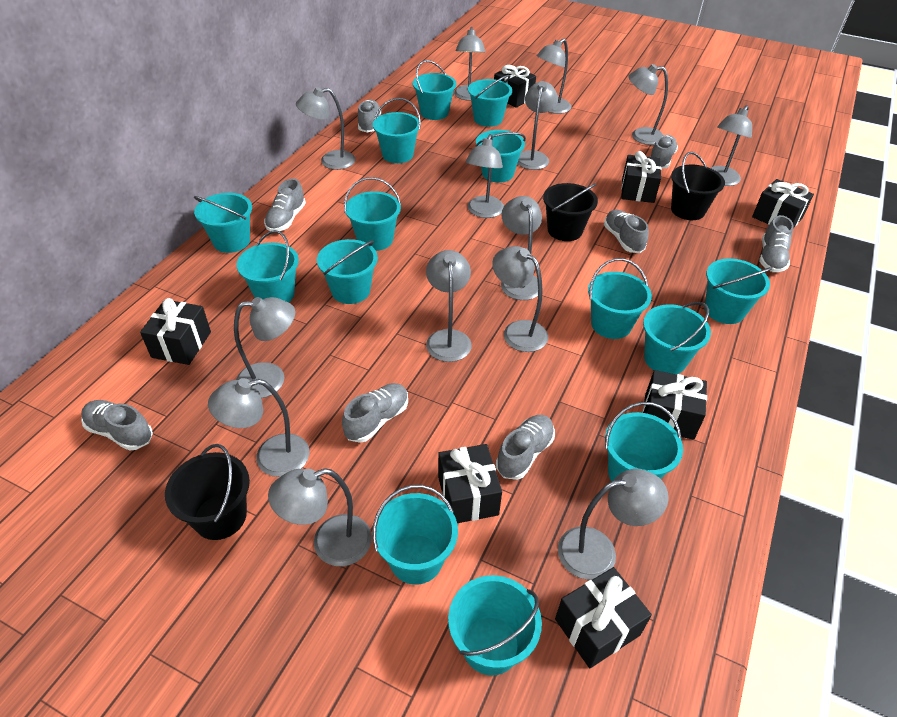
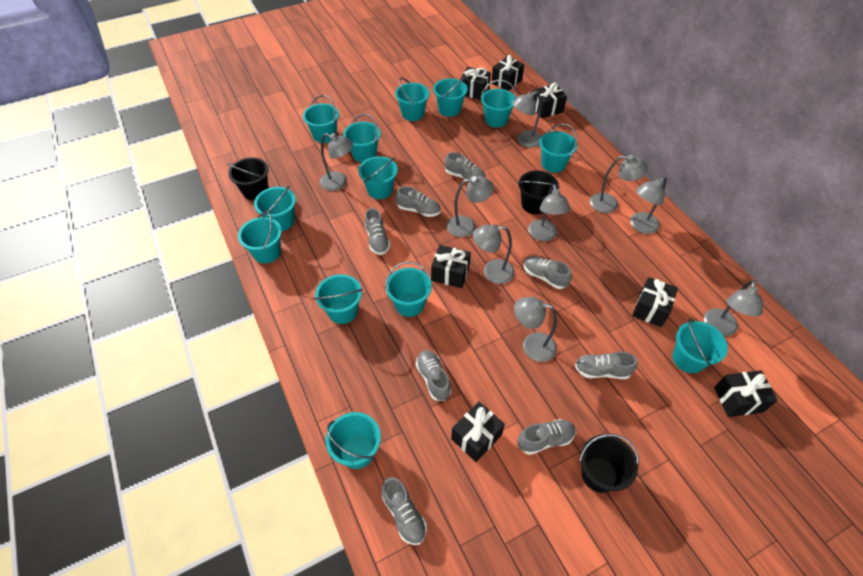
grey lamp: 14 -> 9
turquoise bucket: 14 -> 13

